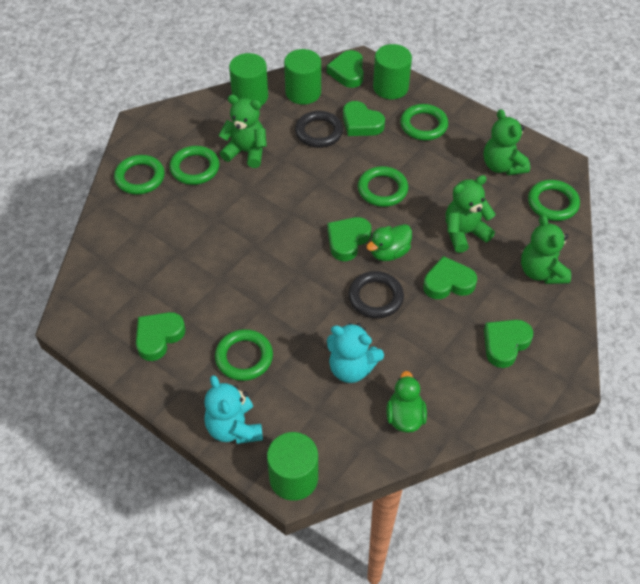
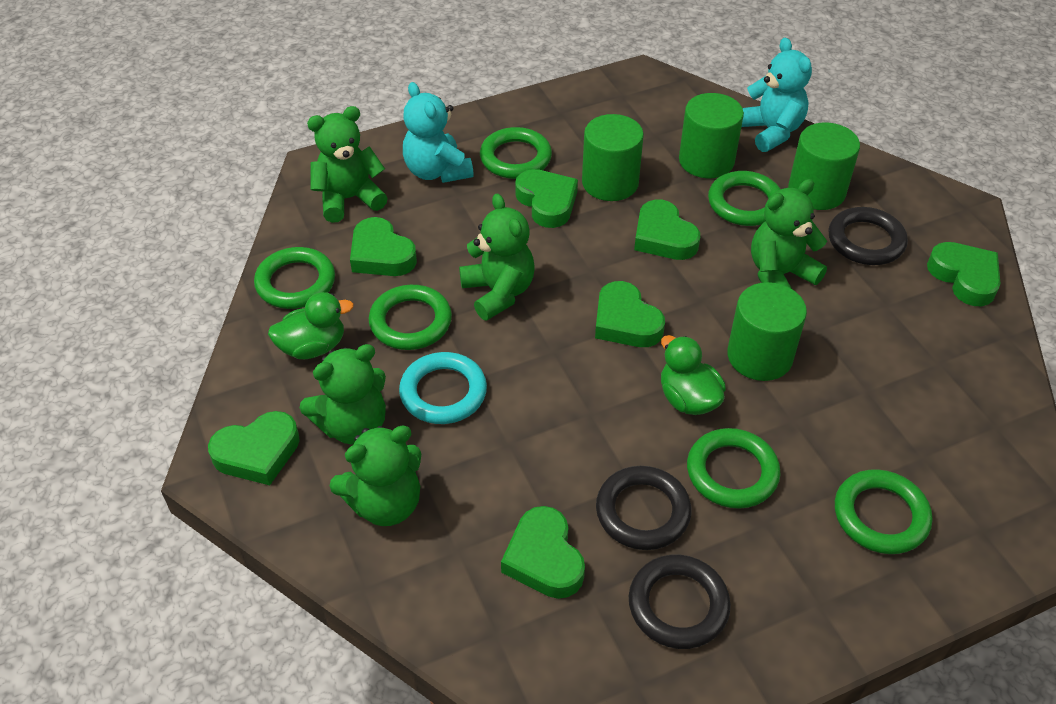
black ring: 2 -> 3
green heart: 6 -> 7
green teddy bear: 4 -> 5
turquoise ring: 0 -> 1

